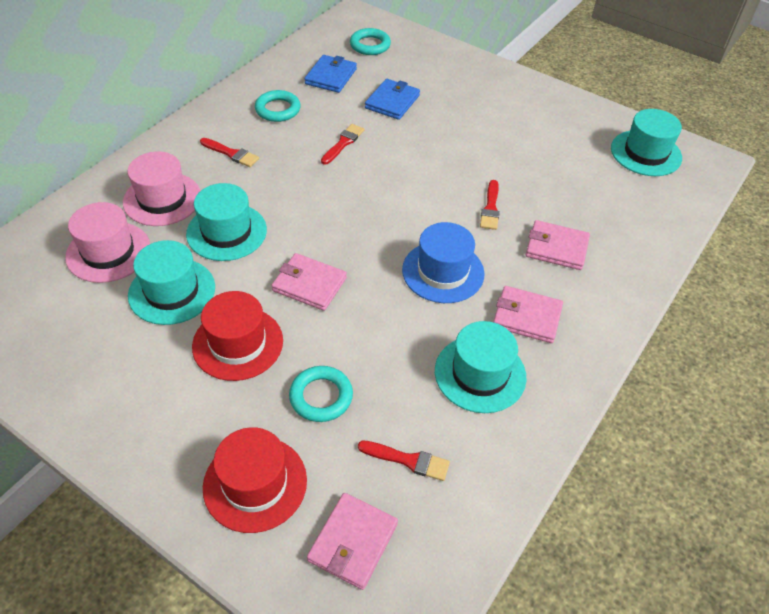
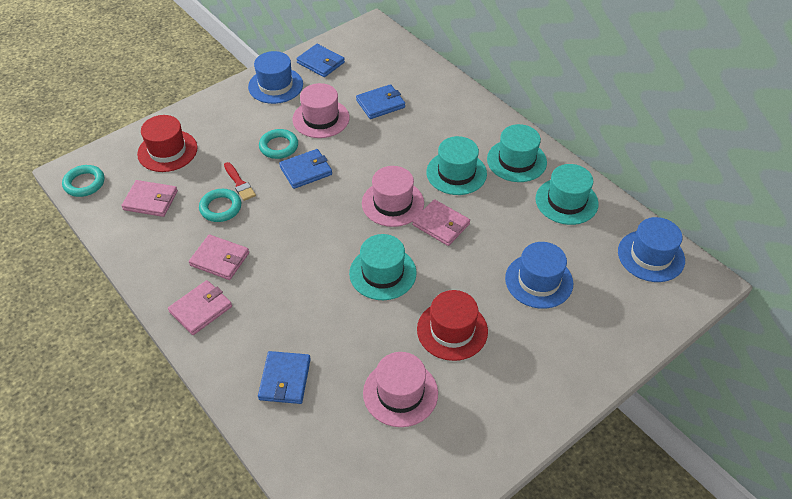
blue hat: 1 -> 3
blue wallet: 2 -> 4
pink hat: 2 -> 3
red brush: 4 -> 1

